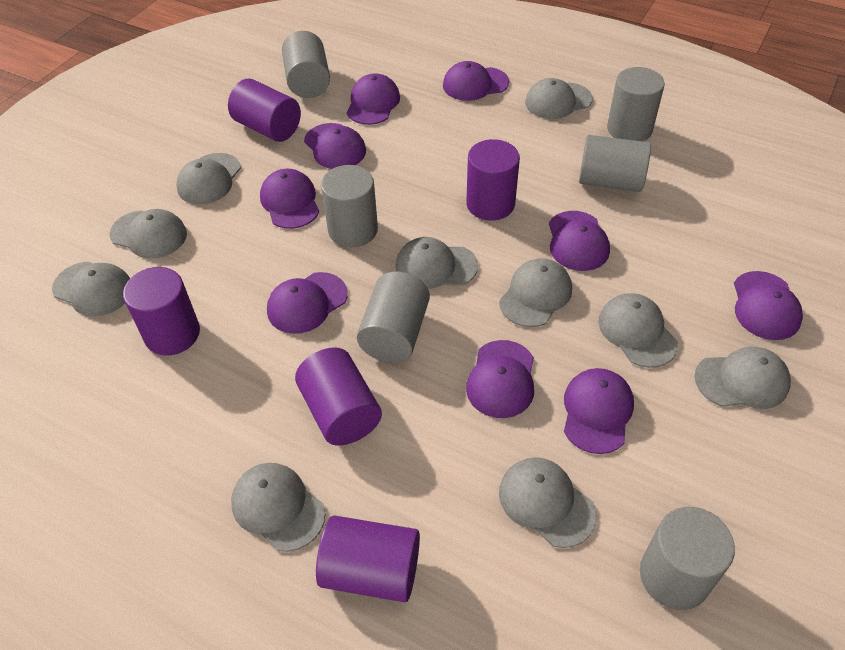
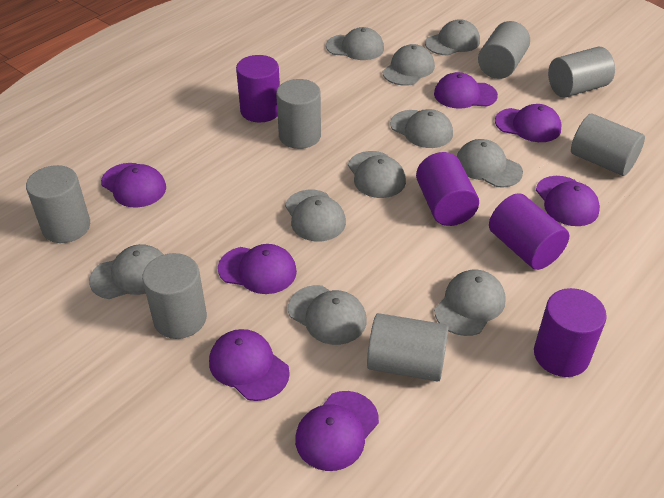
grey cylinder: 6 -> 7
purple cap: 9 -> 7
purple cylinder: 5 -> 4

